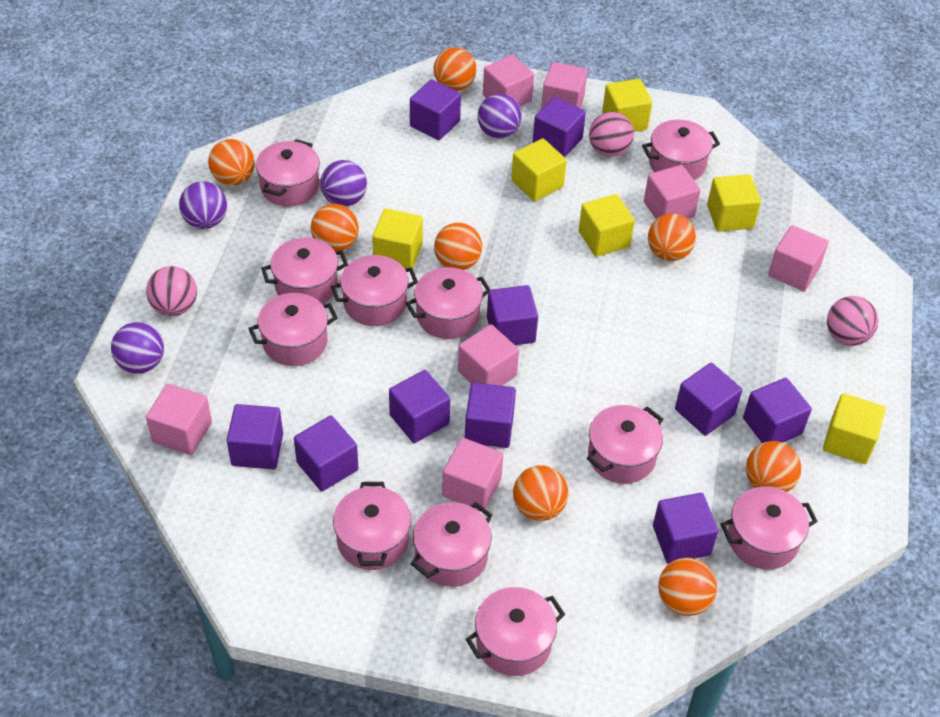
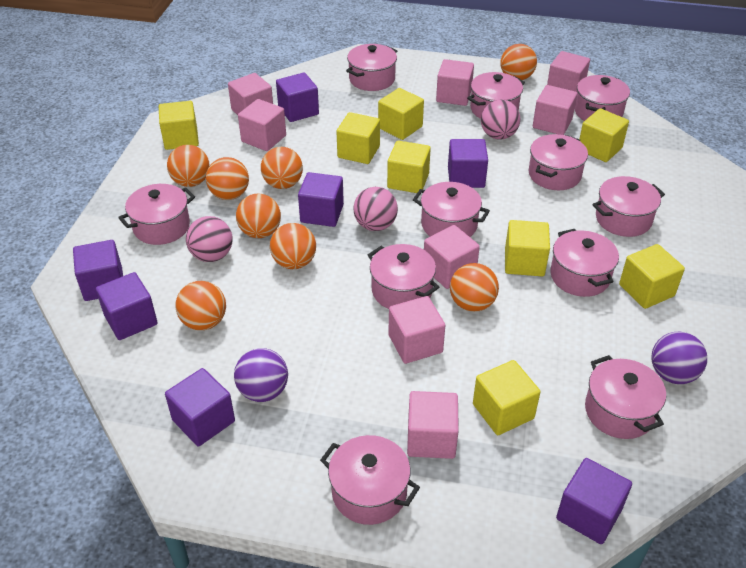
pink cube: 7 -> 8
purple ball: 4 -> 2
purple cube: 10 -> 7
yellow cube: 6 -> 8

